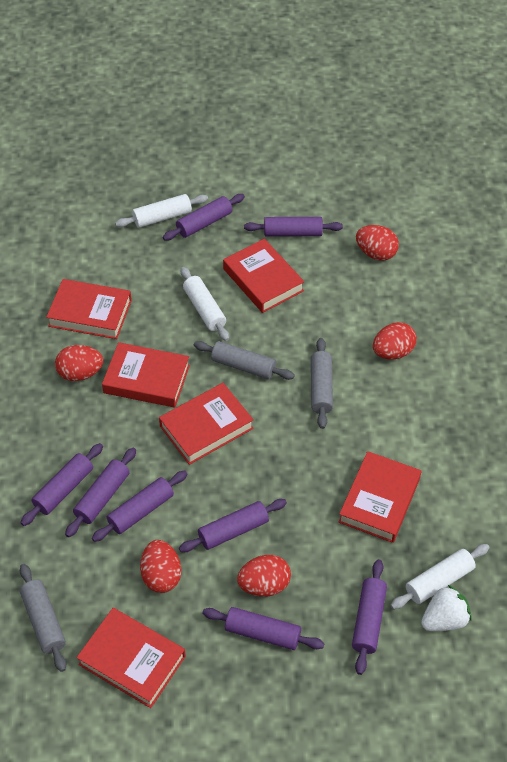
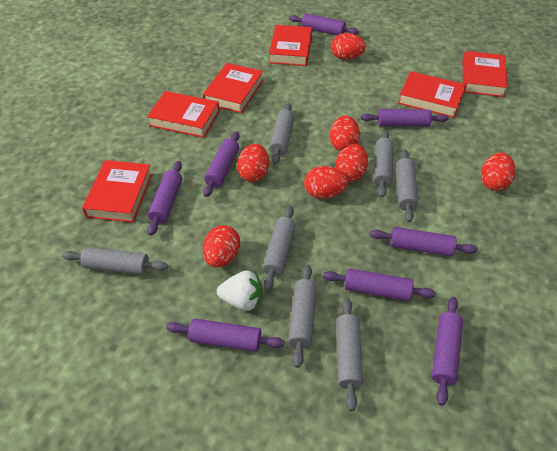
grey rolling pin: 3 -> 7
red egg: 5 -> 7
white rolling pin: 3 -> 0

